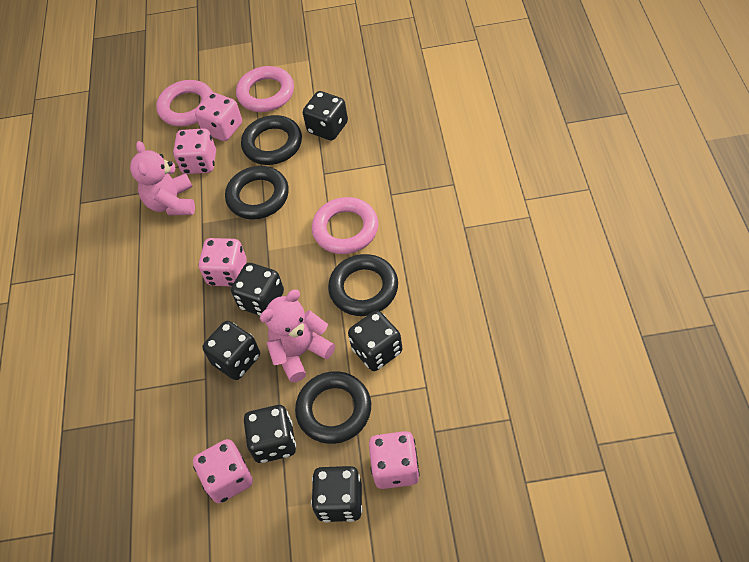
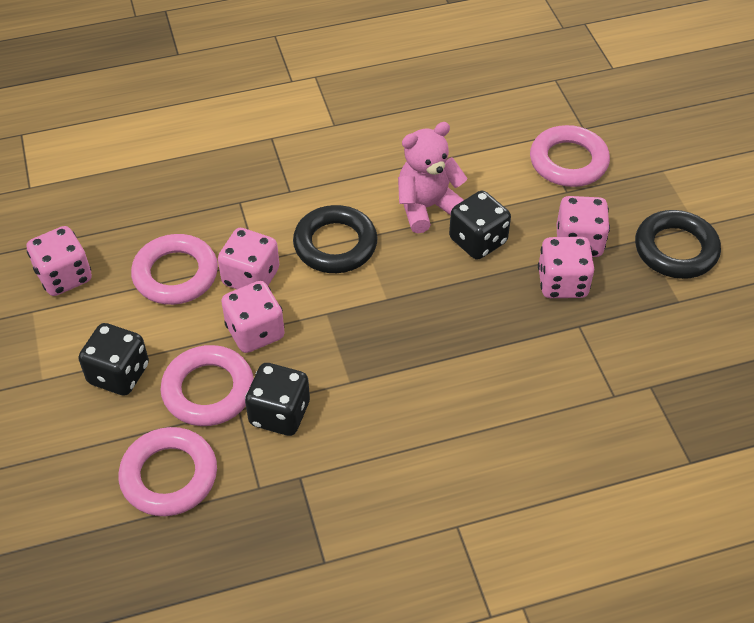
black dice: 6 -> 3
black ring: 4 -> 2
pink ring: 3 -> 4
pink teddy bear: 2 -> 1

